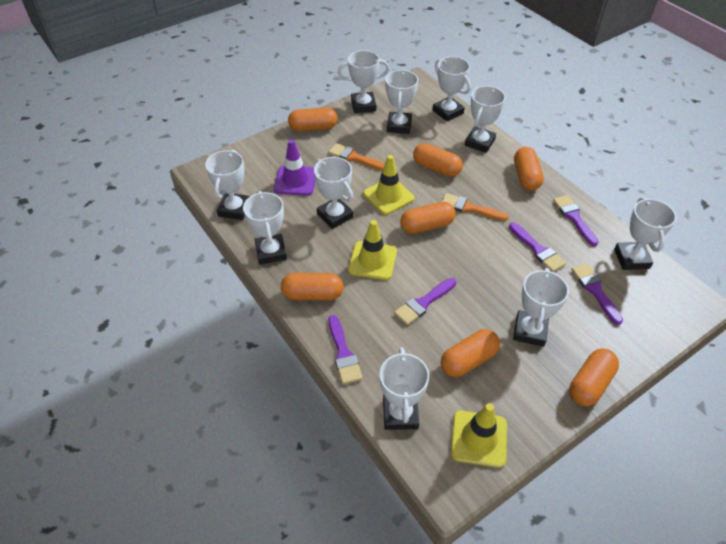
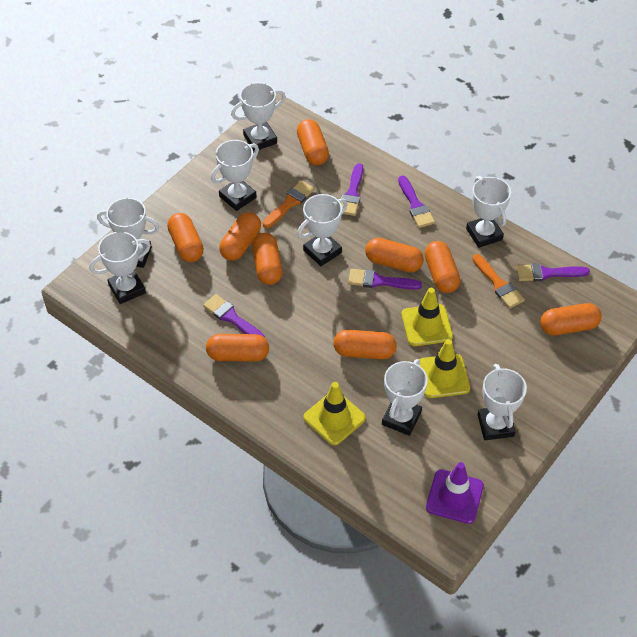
orange capsule: 7 -> 9
white trophy: 10 -> 8

